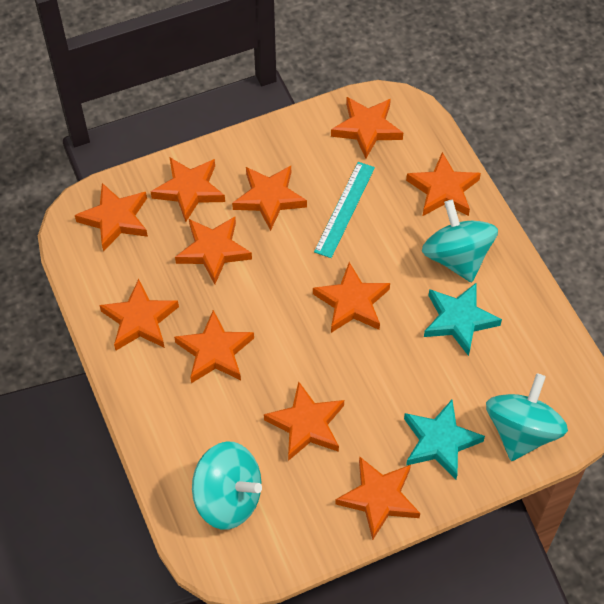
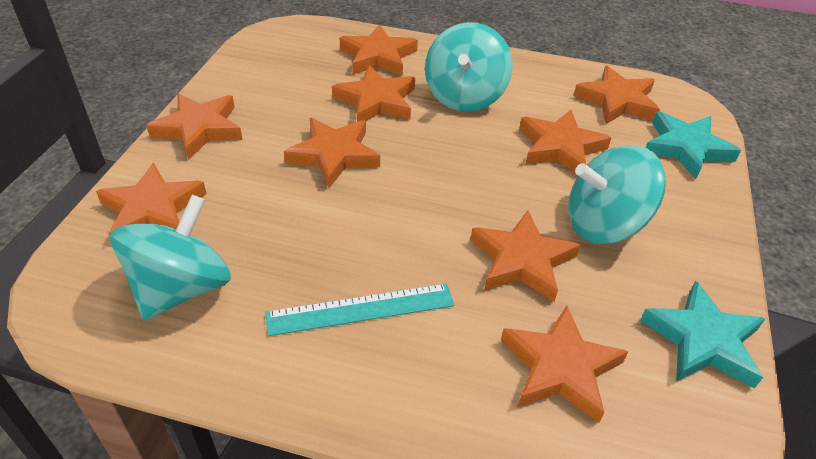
orange star: 11 -> 9

